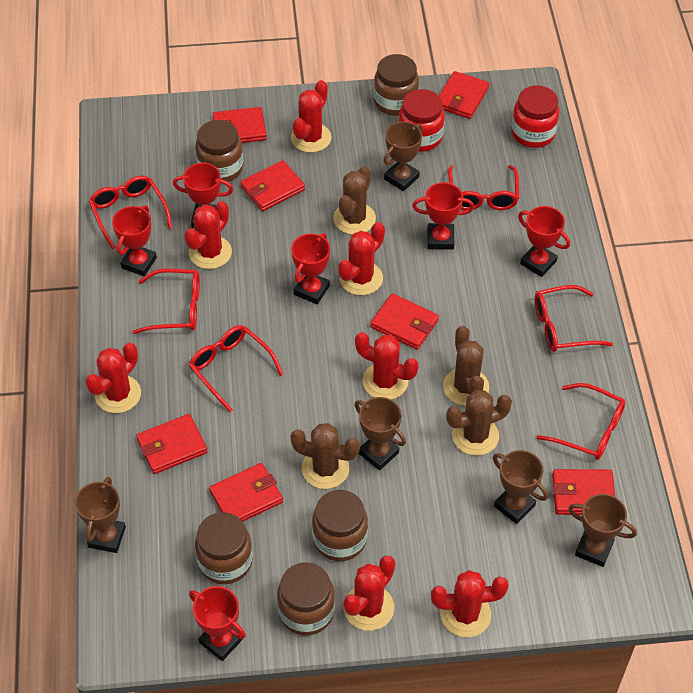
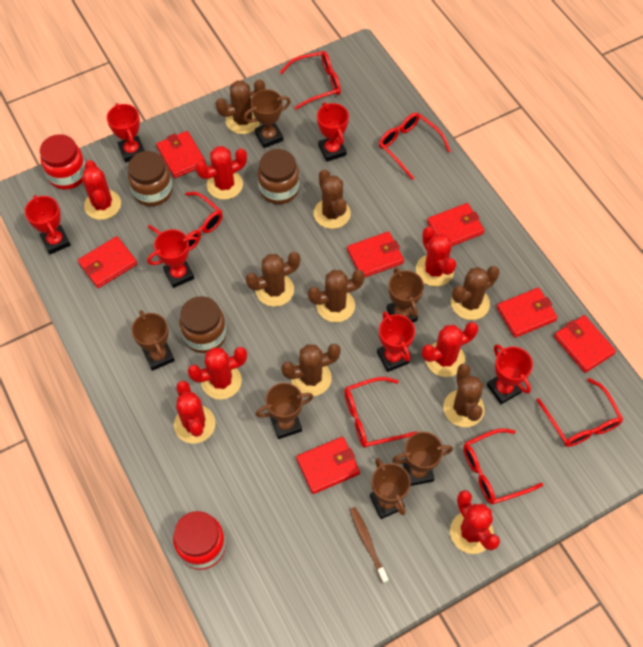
brown cactus: 4 -> 7
brown jar: 5 -> 3
brown toothbrush: 0 -> 1
brown trophy: 5 -> 6

